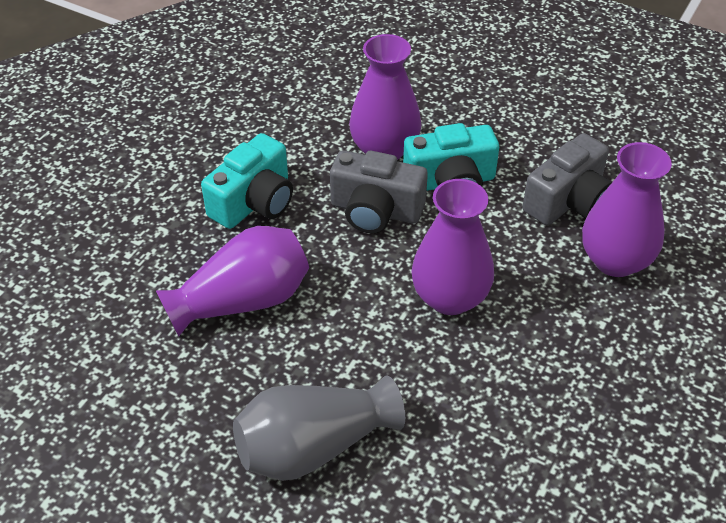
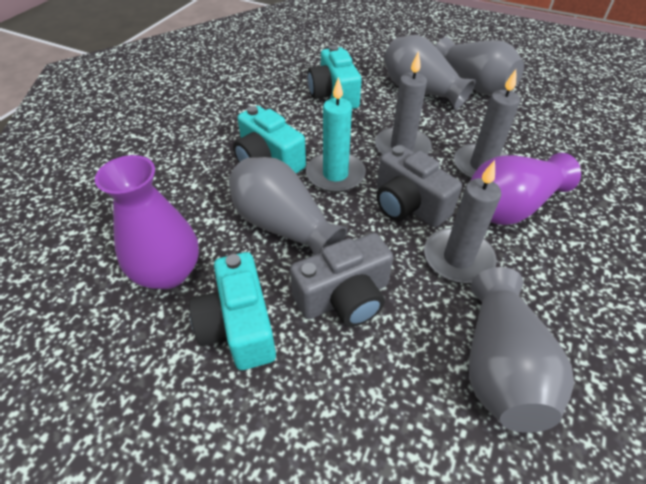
grey candle: 0 -> 3
grey vase: 1 -> 4
purple vase: 4 -> 2
turquoise camera: 2 -> 3
turquoise candle: 0 -> 1

